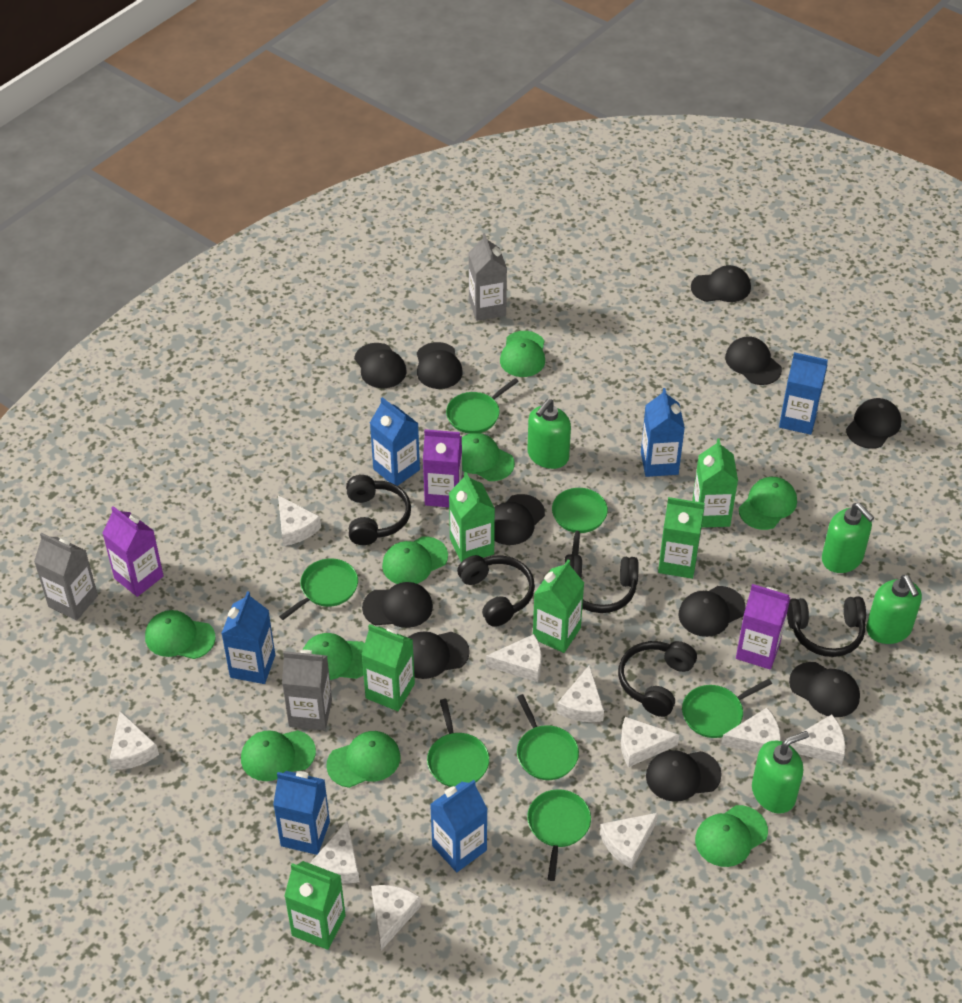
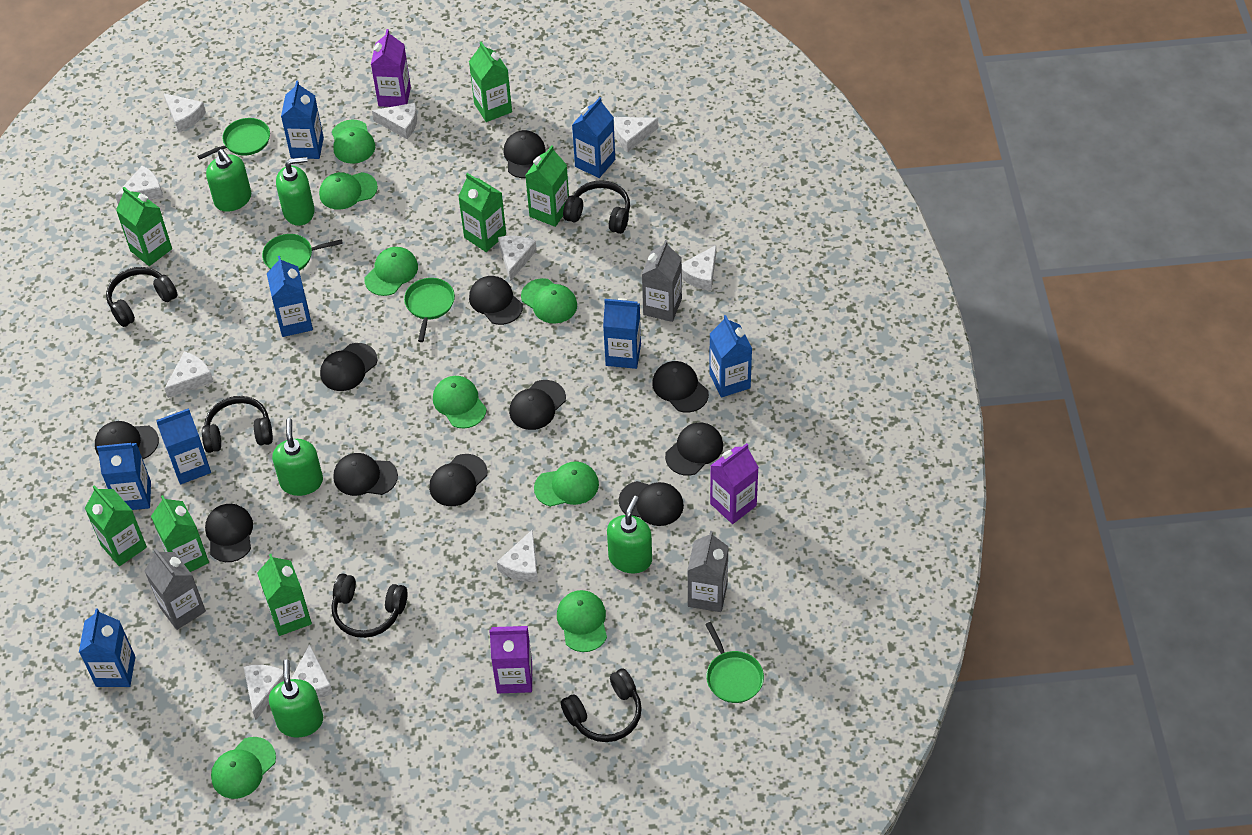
blue carton: 6 -> 8
green cap: 9 -> 8
green carton: 6 -> 7
green pan: 7 -> 4
green soap dispenser: 4 -> 5

